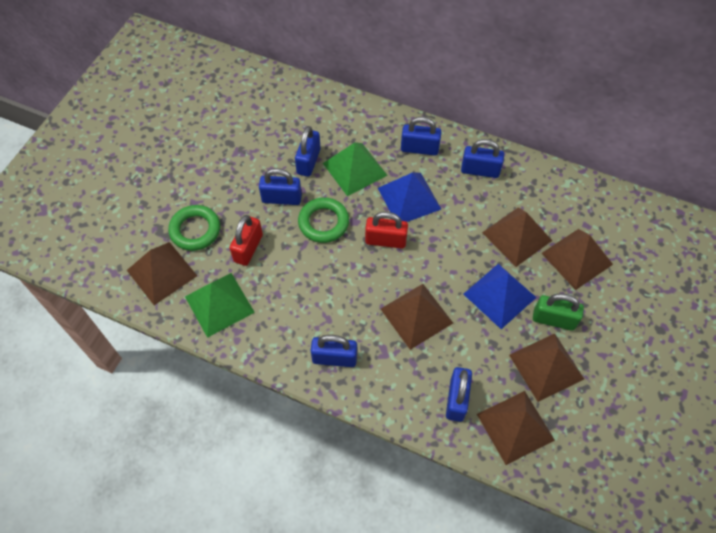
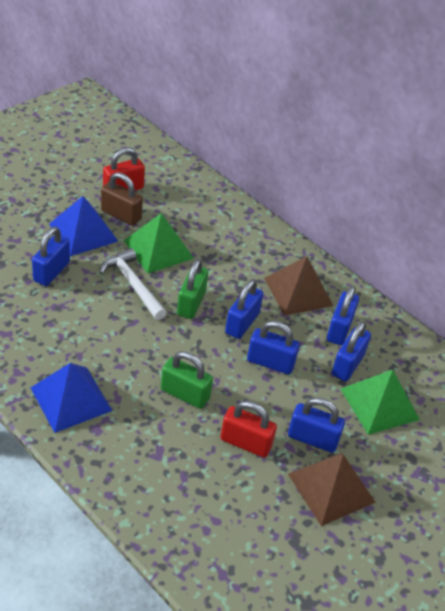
brown padlock: 0 -> 1
brown pyramid: 6 -> 2
green padlock: 1 -> 2
green ring: 2 -> 0
white hammer: 0 -> 1

